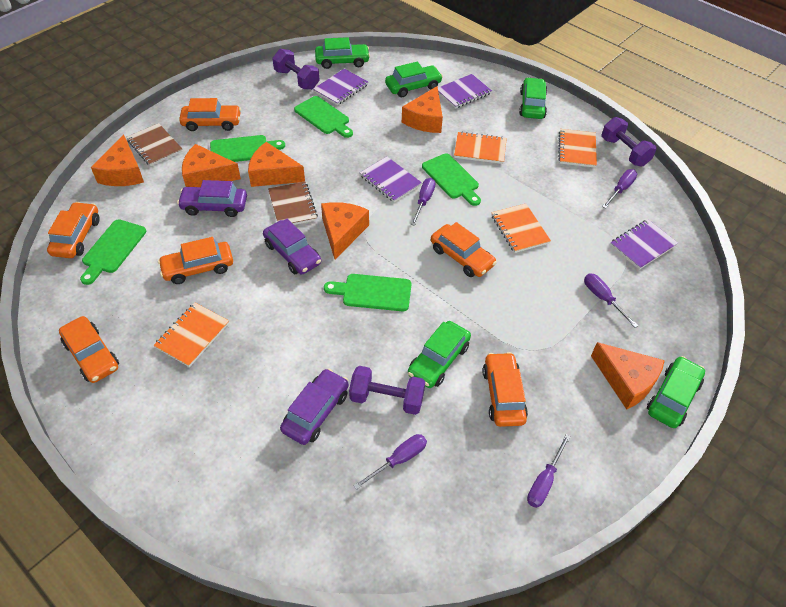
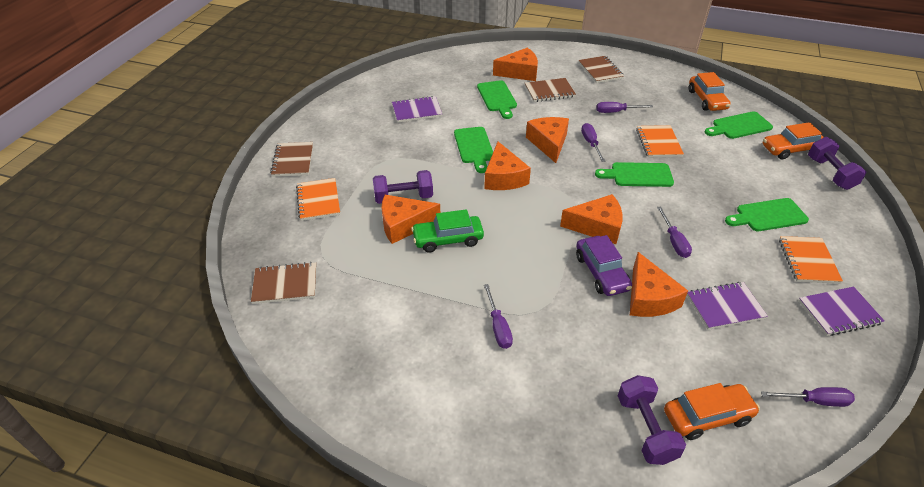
brown notebook: 2 -> 4
green car: 5 -> 1
orange car: 6 -> 3
orange notebook: 4 -> 3
purple car: 3 -> 1
purple notebook: 4 -> 3

